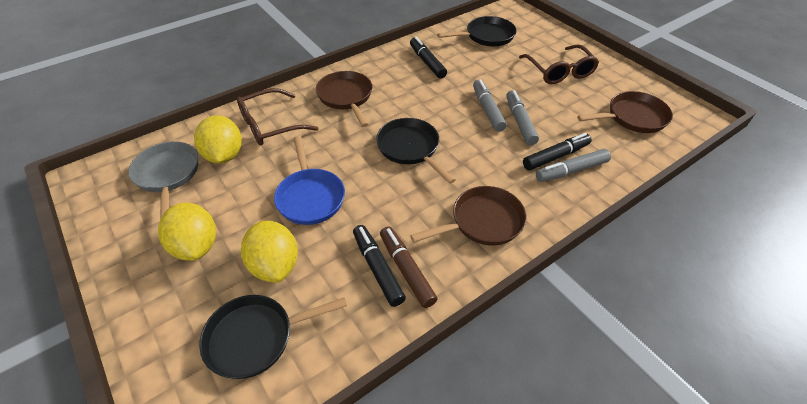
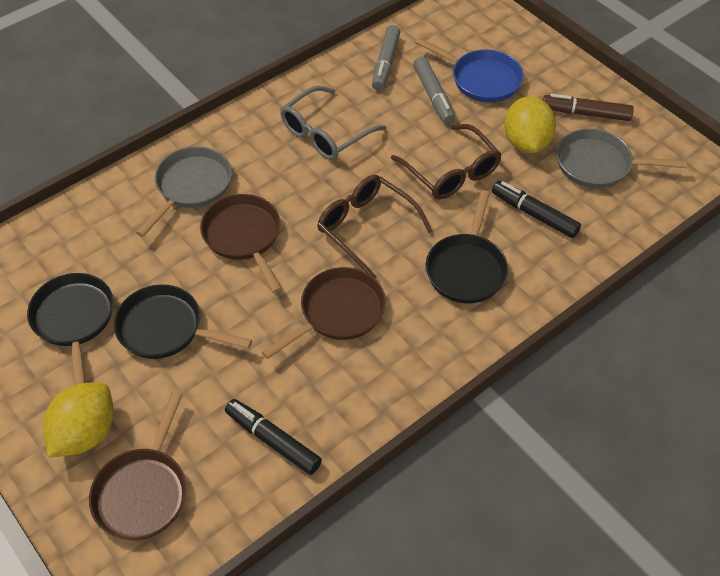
black marker: 3 -> 2
grey glasses: 0 -> 1
grey marker: 3 -> 2
grey pan: 1 -> 2
yellow lemon: 3 -> 2

